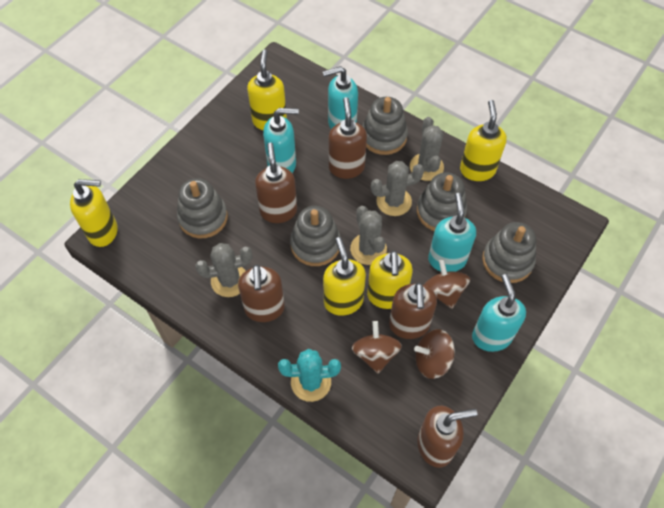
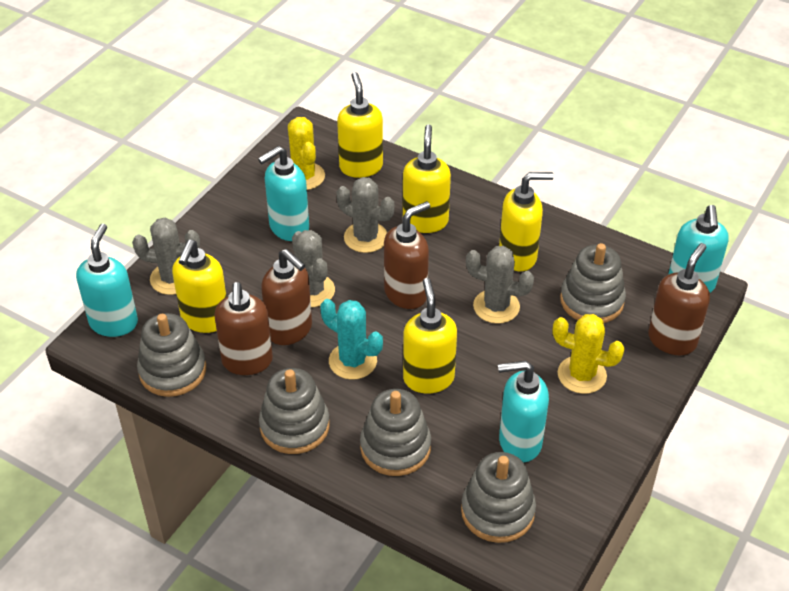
brown soap dispenser: 5 -> 4
brown spinning top: 3 -> 0
yellow cactus: 0 -> 2

